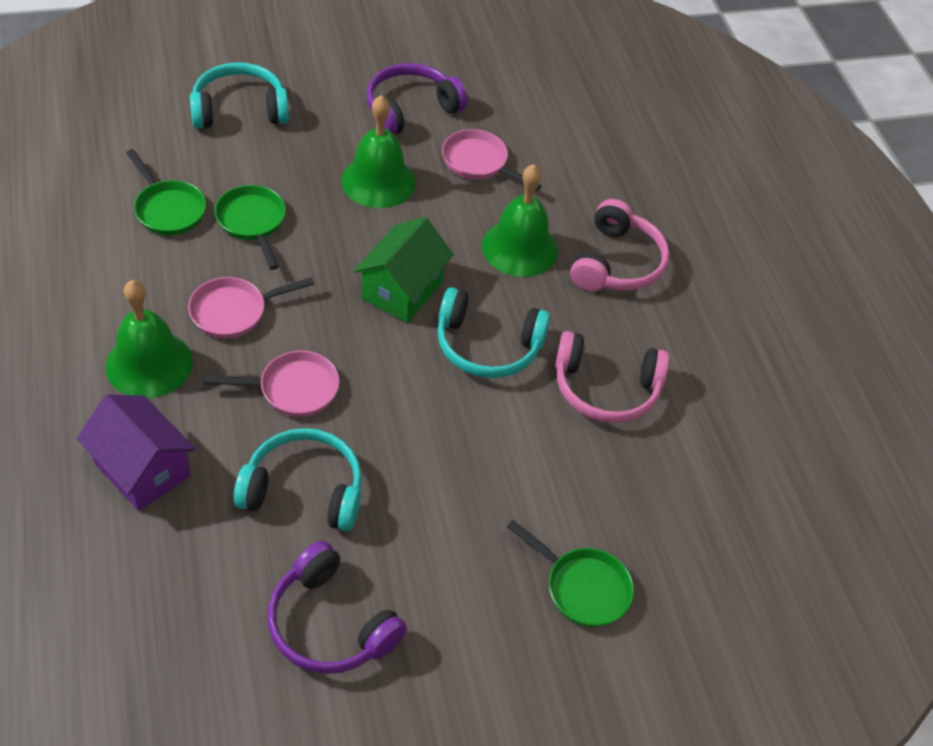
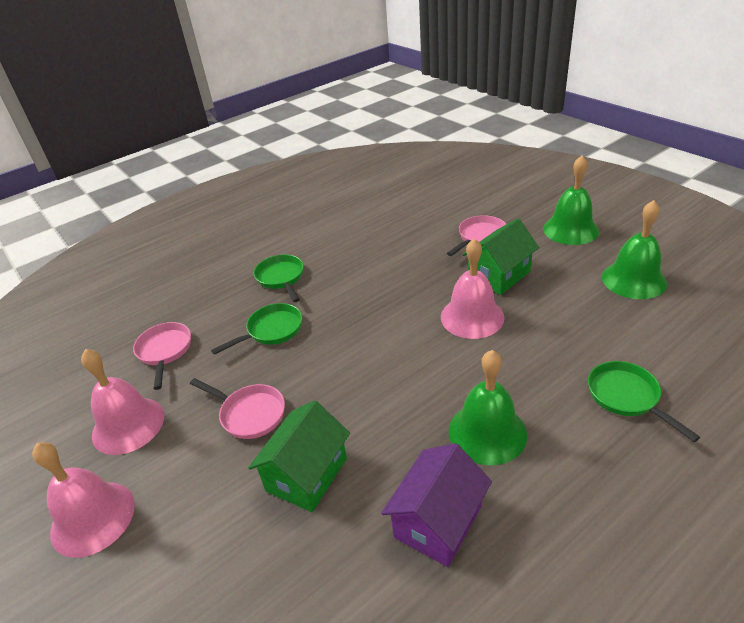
green house: 1 -> 2
pink bell: 0 -> 3
pink headphones: 2 -> 0
purple headphones: 2 -> 0
turquoise headphones: 3 -> 0

